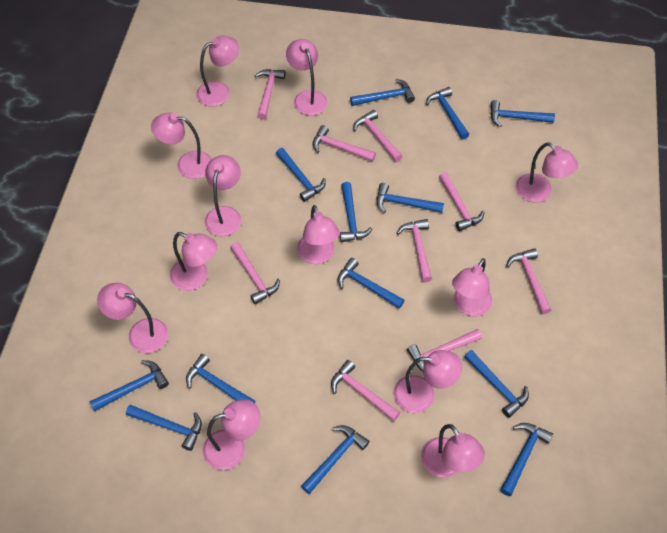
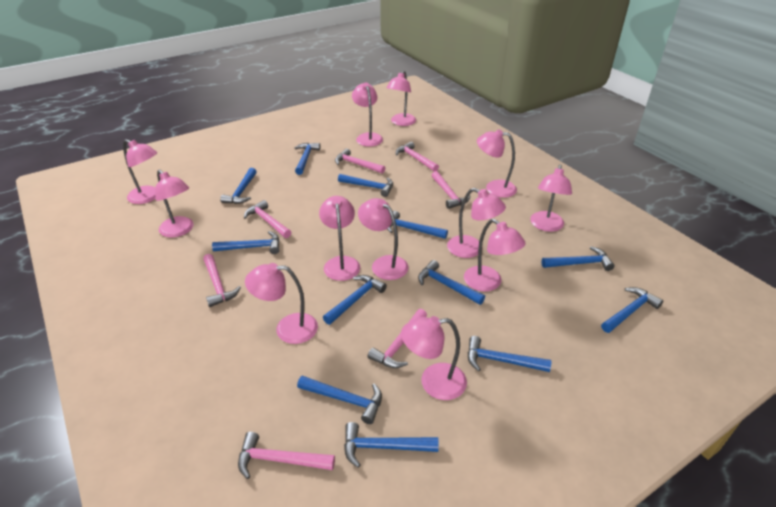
blue hammer: 13 -> 12
pink hammer: 9 -> 7

